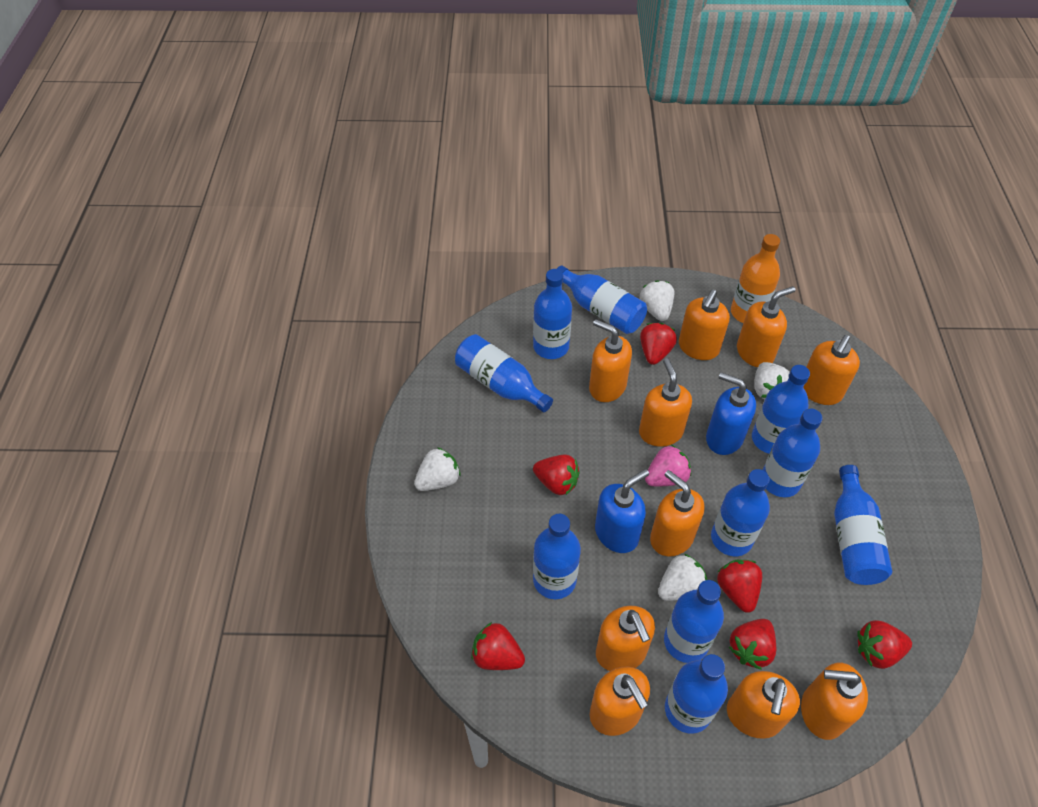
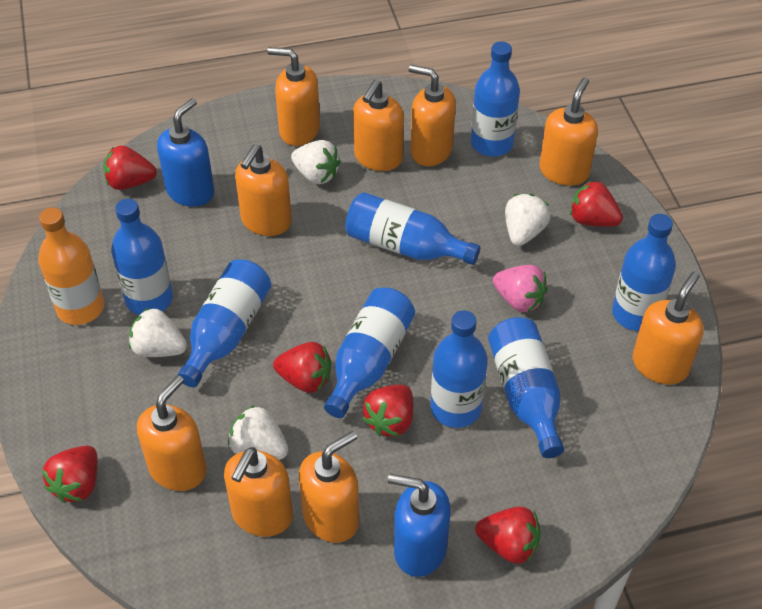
blue bottle: 10 -> 8
orange soap dispenser: 10 -> 9

